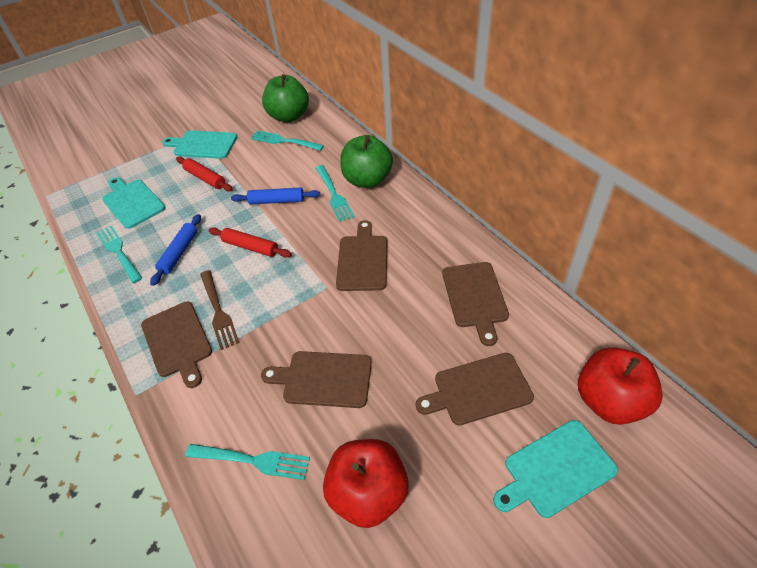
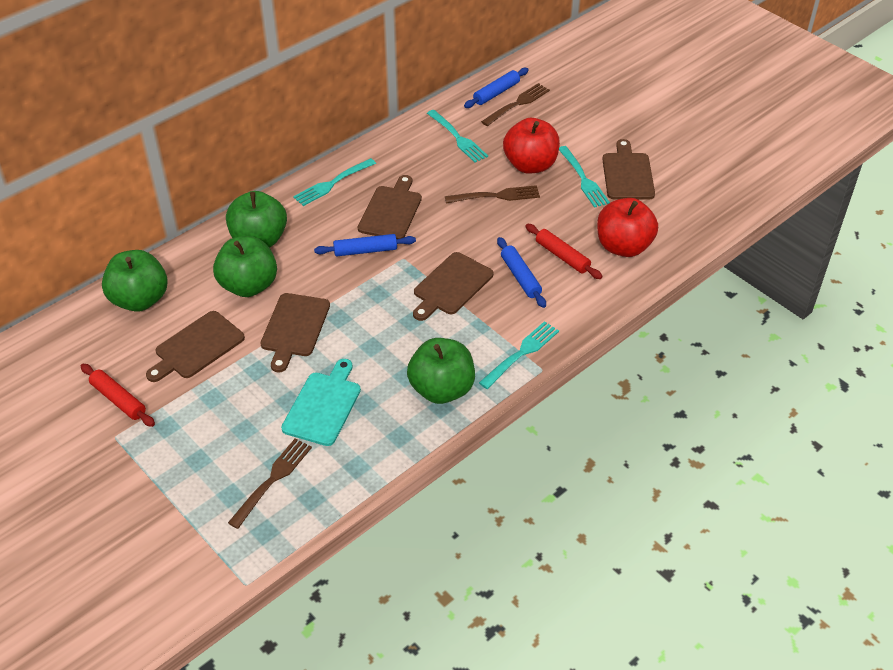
blue rolling pin: 2 -> 3
brown fork: 1 -> 3
green apple: 2 -> 4
turquoise cutting board: 3 -> 1

